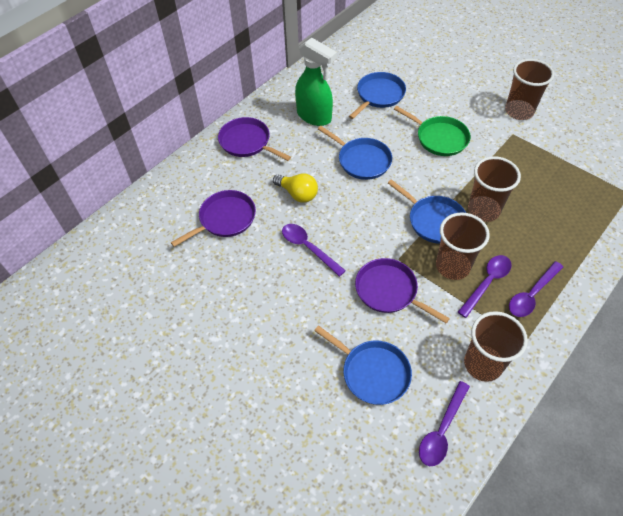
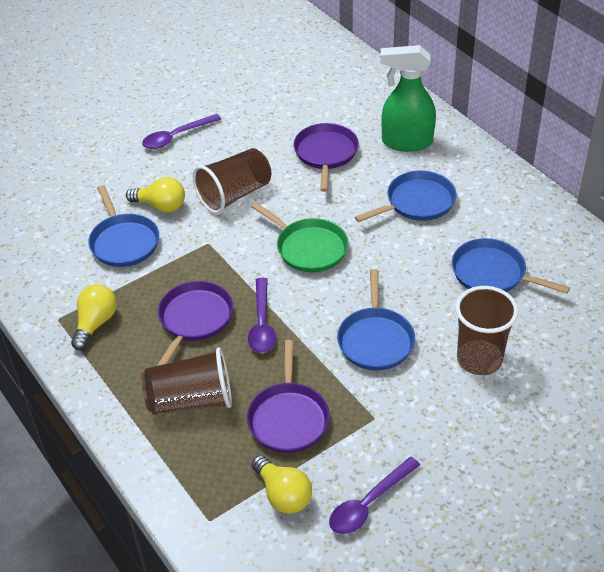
brown cup: 4 -> 3
purple spoon: 4 -> 3
yellow light bulb: 1 -> 3

